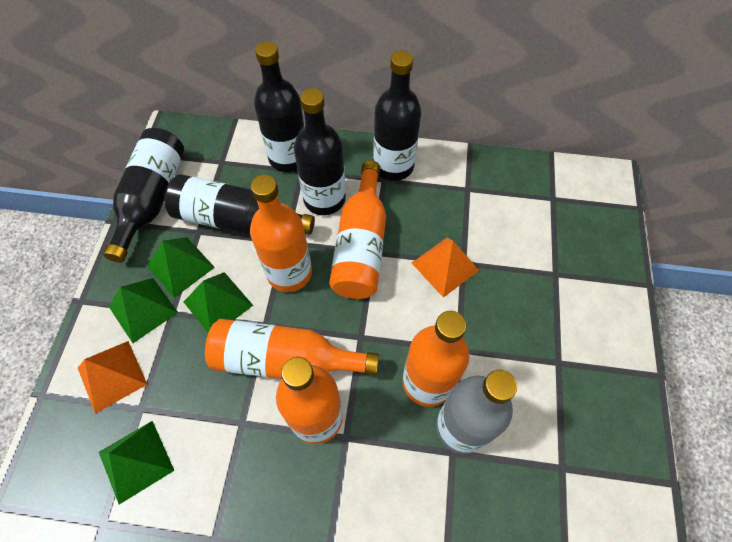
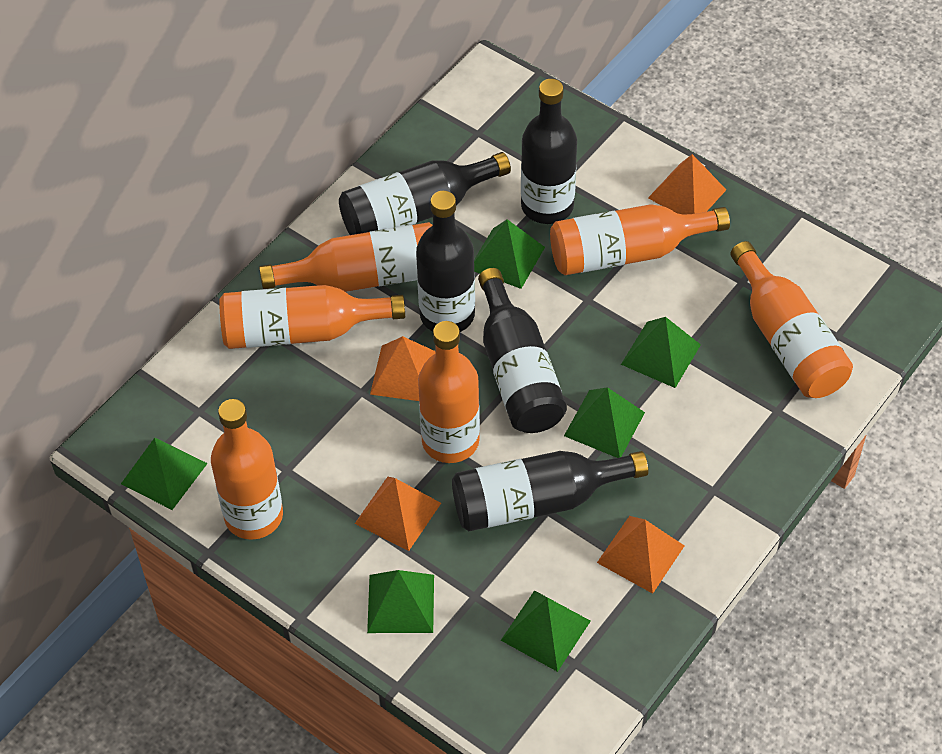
green pyramid: 4 -> 6
grey bottle: 1 -> 0
orange bottle: 5 -> 6
orange pyramid: 2 -> 4

